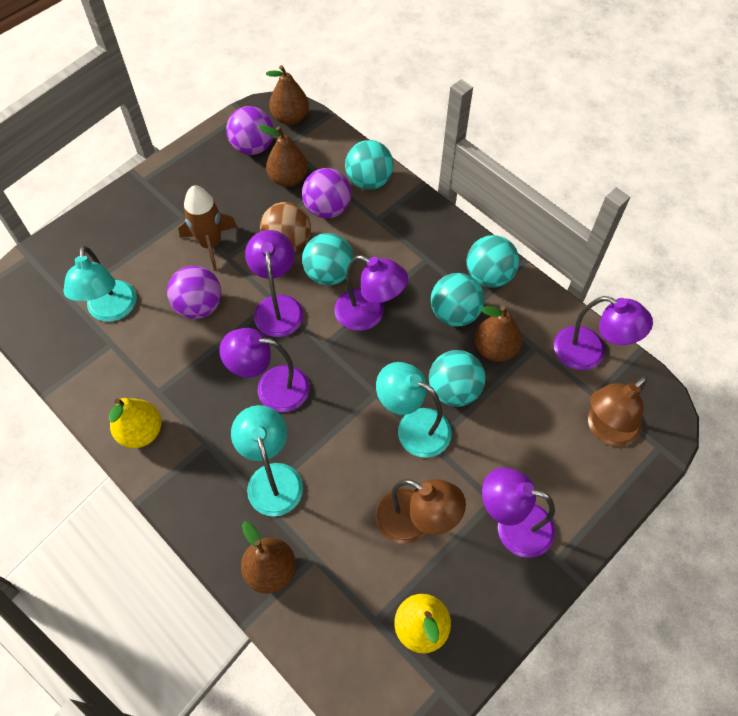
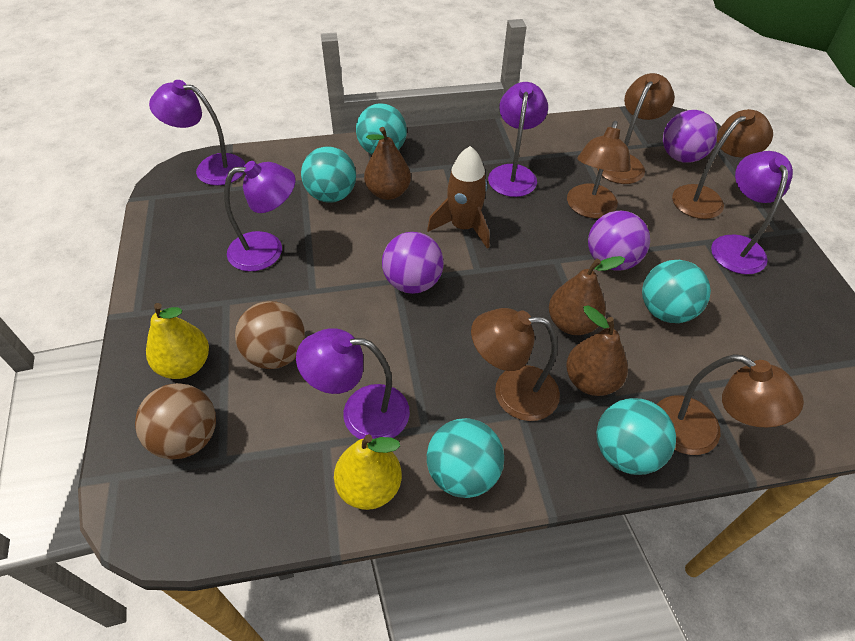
brown ball: 1 -> 2
brown lamp: 2 -> 5
brown pear: 4 -> 3
turquoise lamp: 3 -> 0

